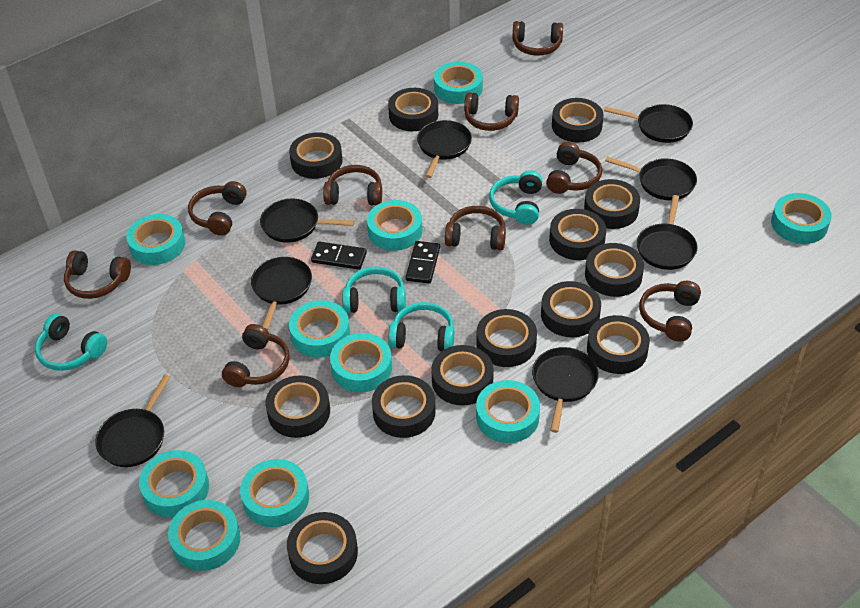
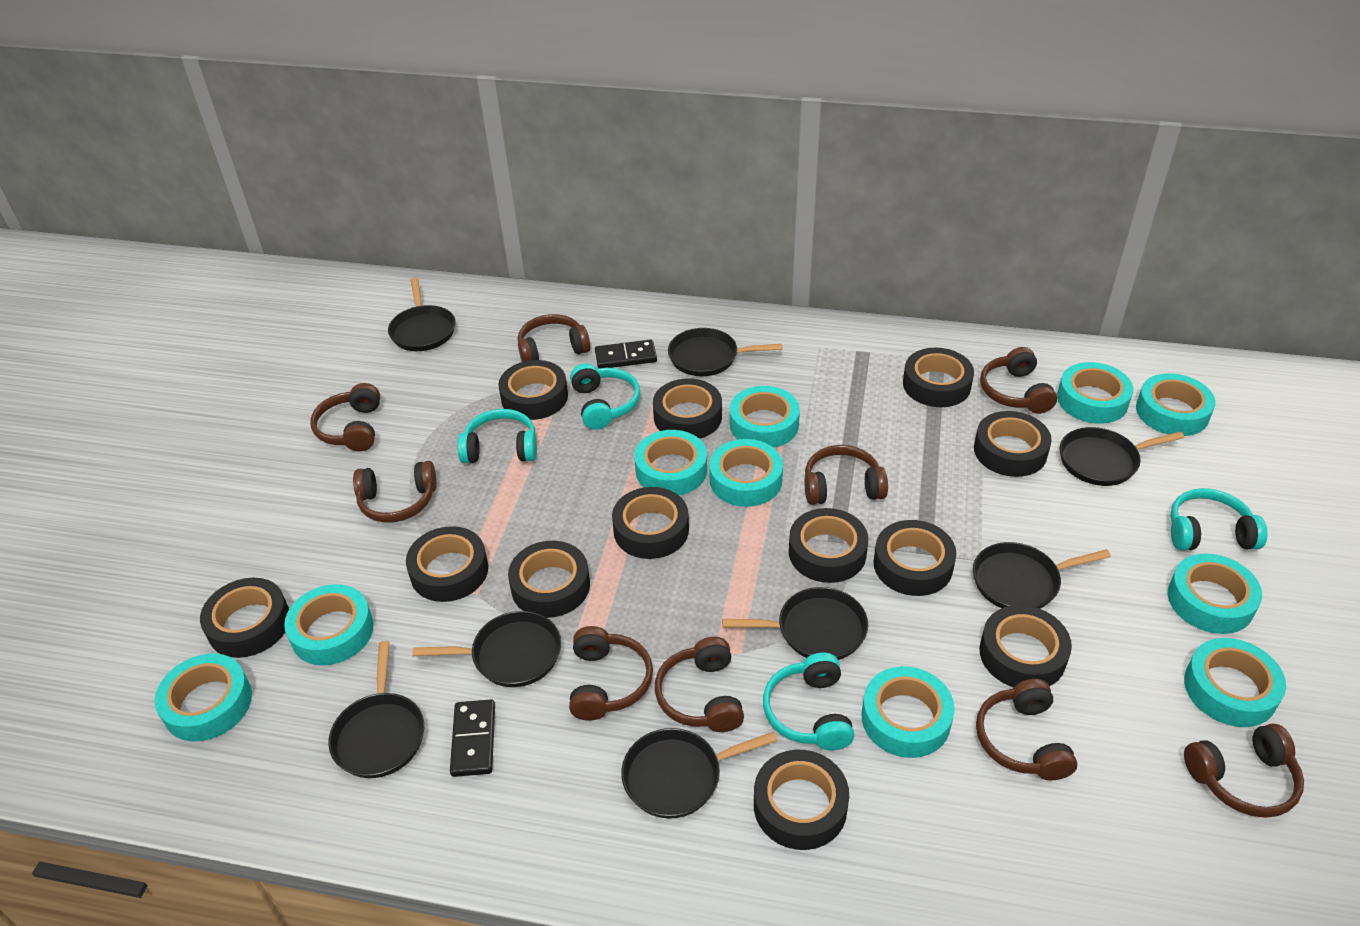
black tape: 13 -> 12

